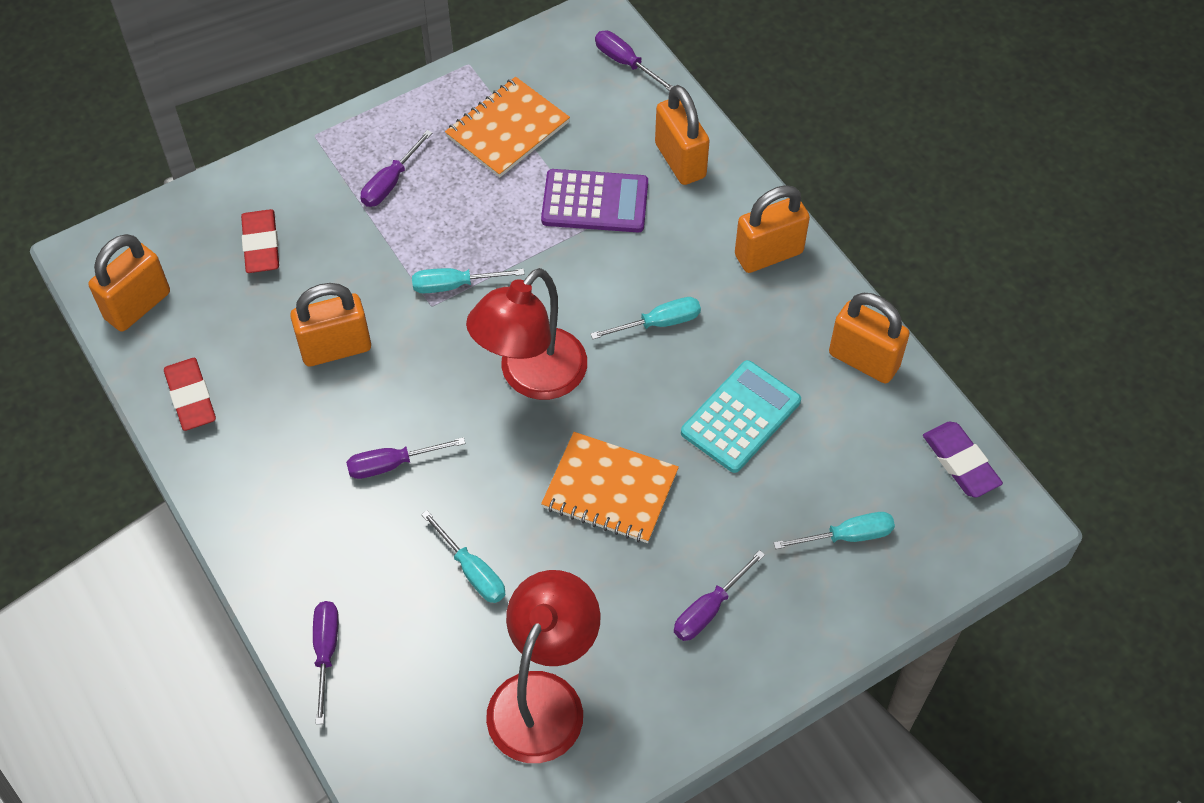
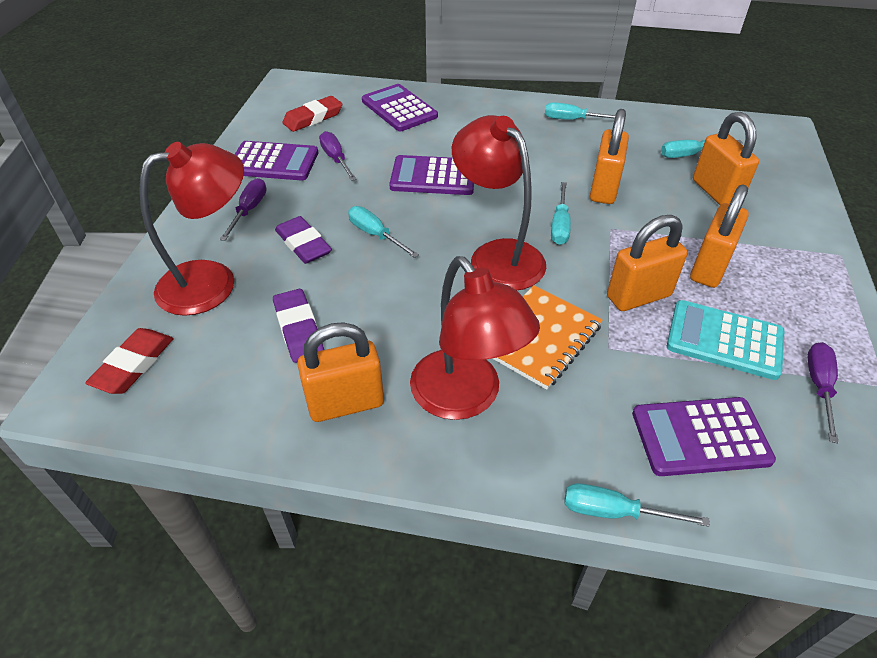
orange notebook: 2 -> 1
purple calculator: 1 -> 4
purple eraser: 1 -> 2
purple screwdriver: 5 -> 3
red lamp: 2 -> 3
turquoise screwdriver: 4 -> 5

